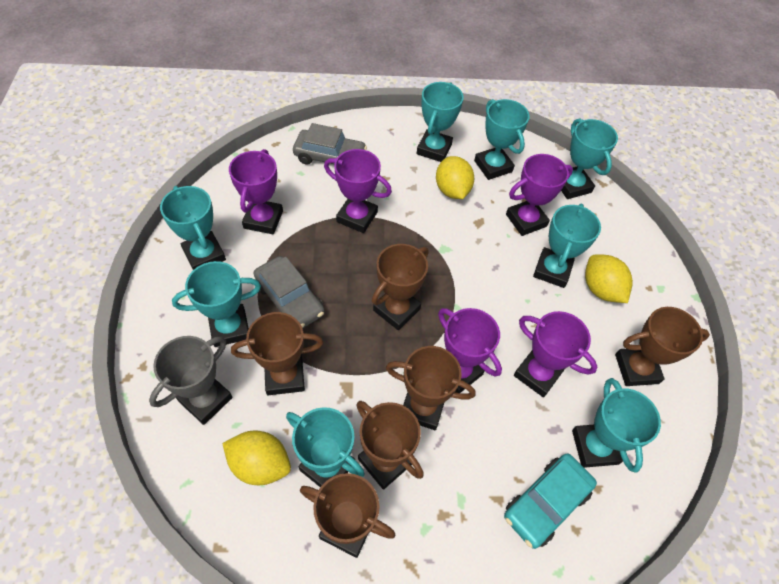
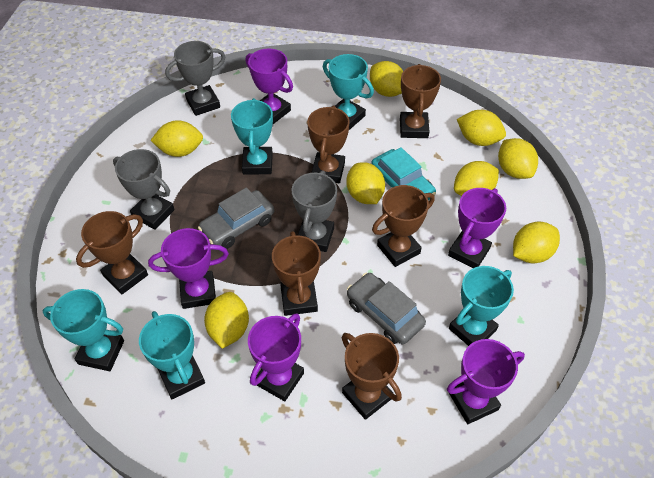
grey trophy: 1 -> 3
turquoise trophy: 8 -> 5
yellow lemon: 3 -> 8

